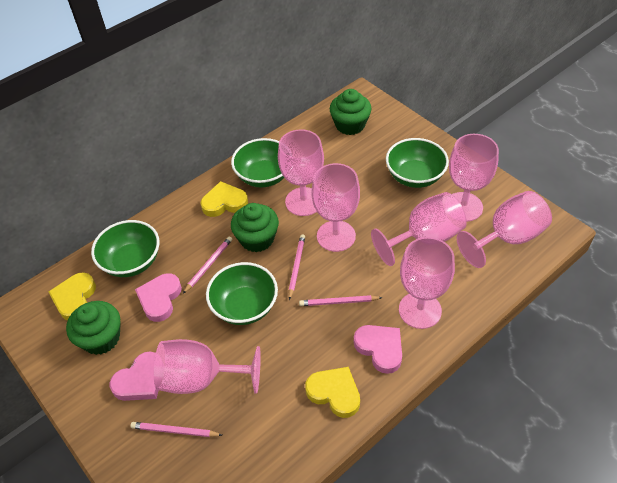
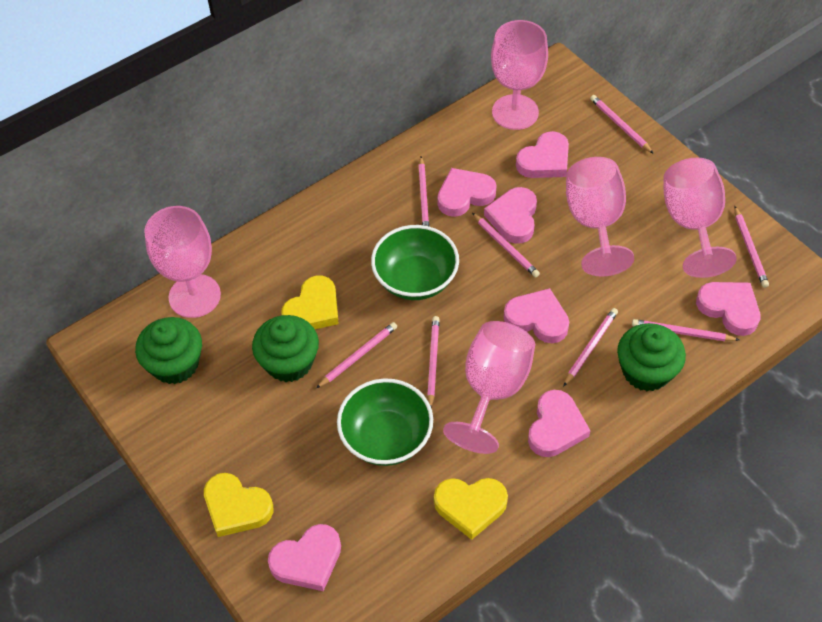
green bowl: 4 -> 2
pink goblet: 7 -> 5
pink heart: 3 -> 7
pink pencil: 4 -> 8

